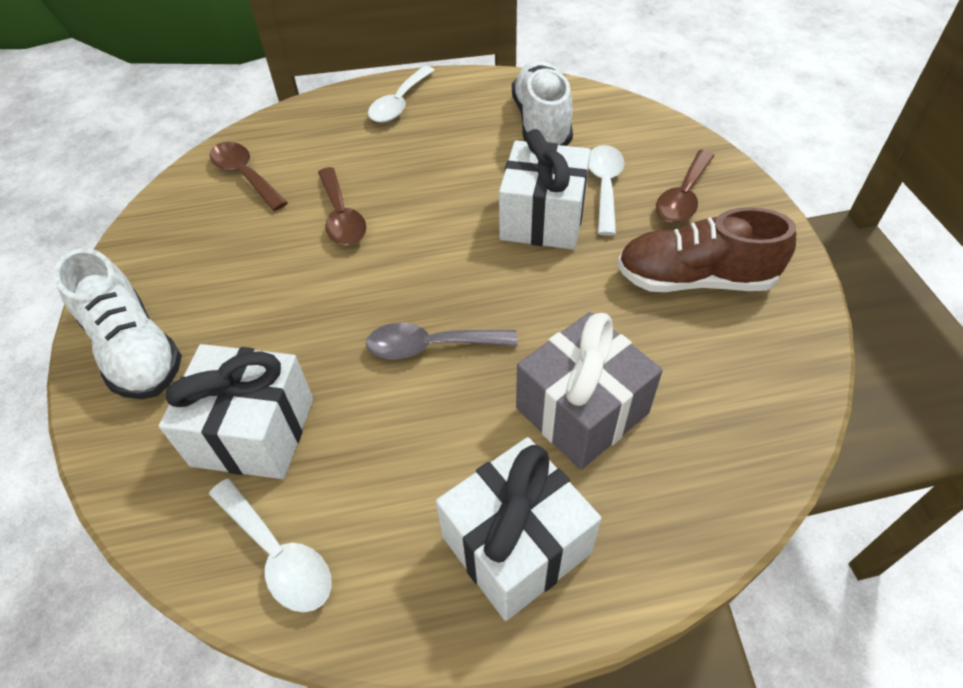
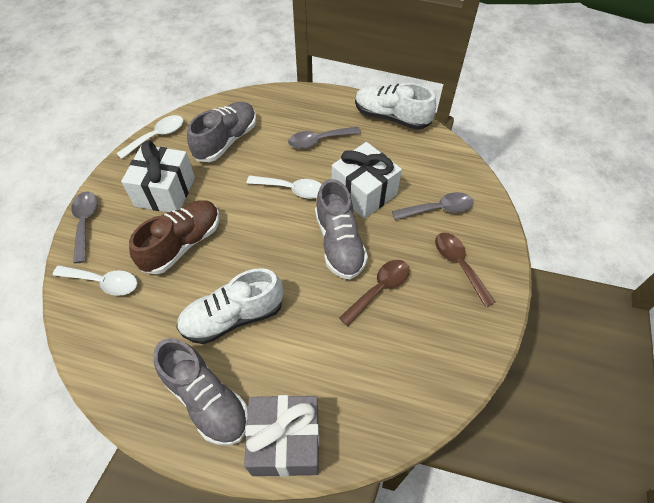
brown spoon: 3 -> 2
grey shoe: 0 -> 3
grey spoon: 1 -> 3
white gift: 3 -> 2

